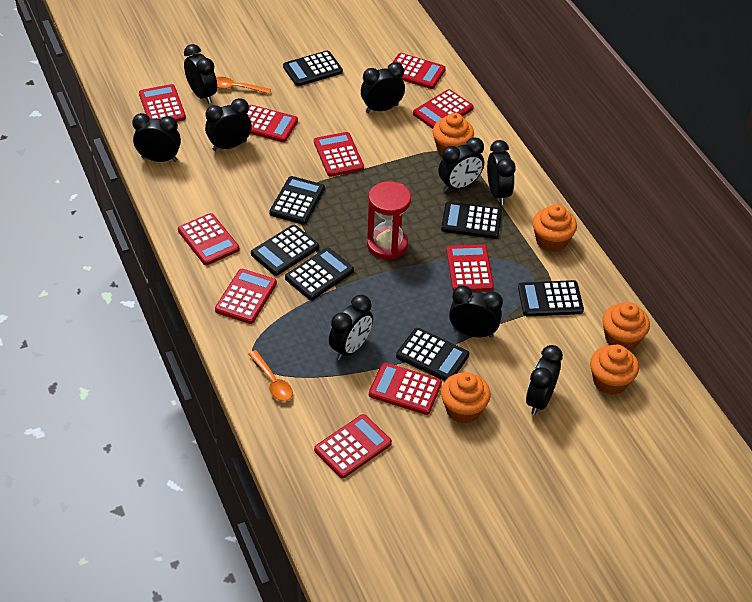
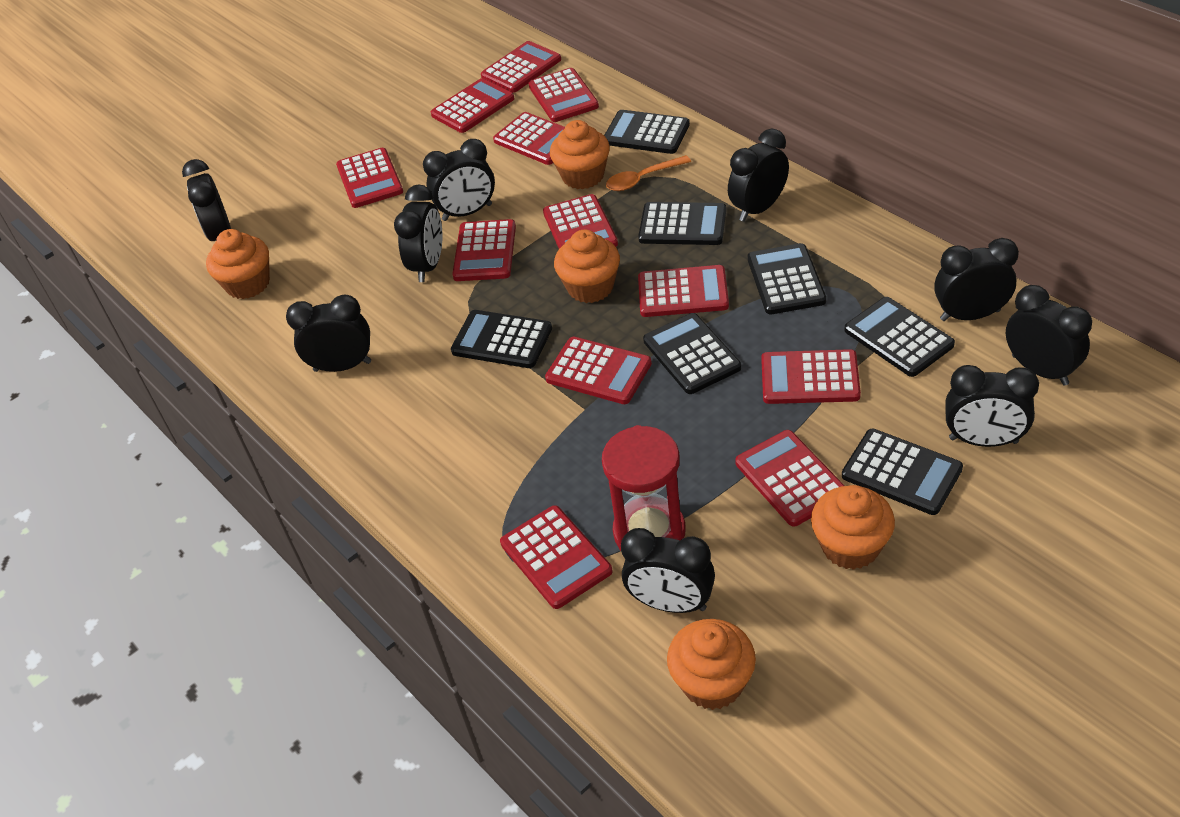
orange spoon: 2 -> 1
red calculator: 10 -> 12

